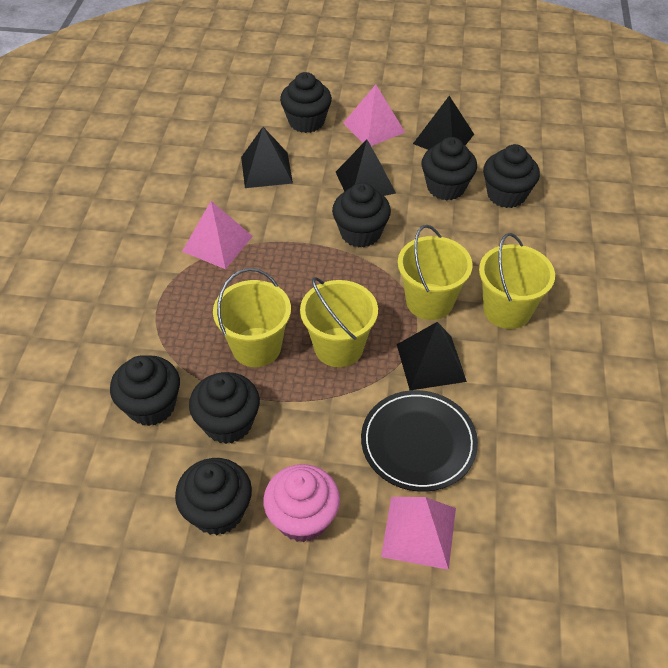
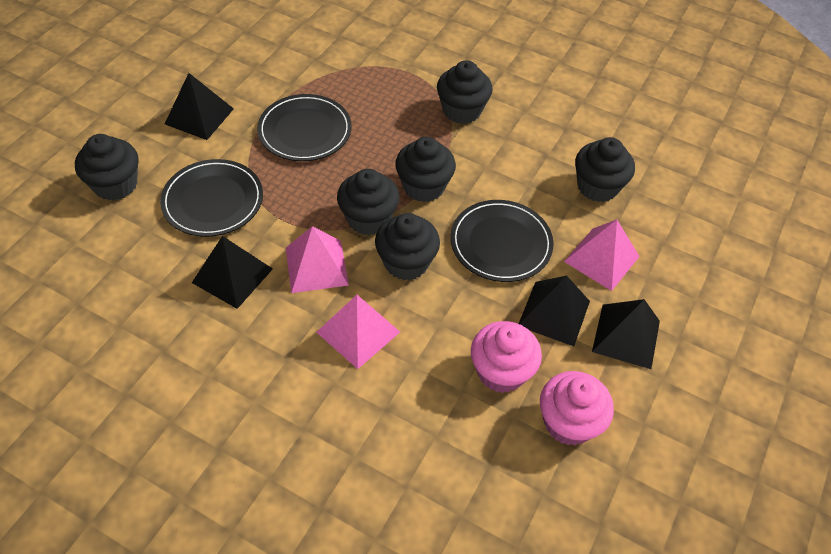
black cupcake: 7 -> 6
black plate: 1 -> 3
pink cupcake: 1 -> 2
yellow bucket: 4 -> 0

